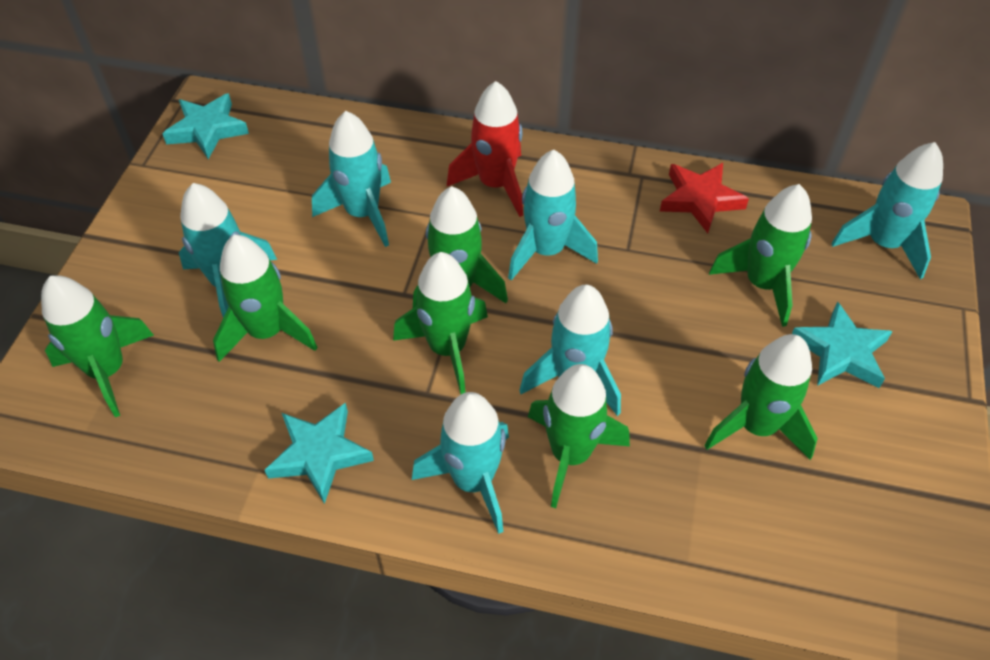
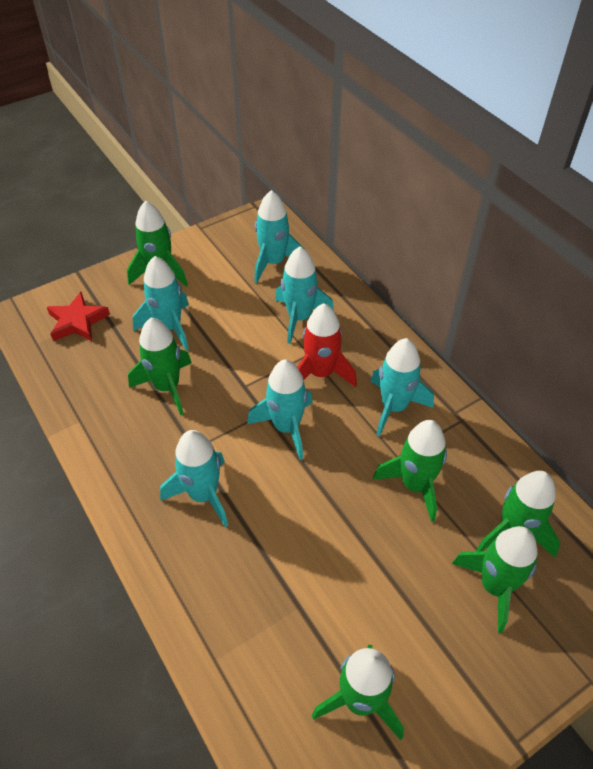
green rocket: 7 -> 6
turquoise star: 3 -> 0

